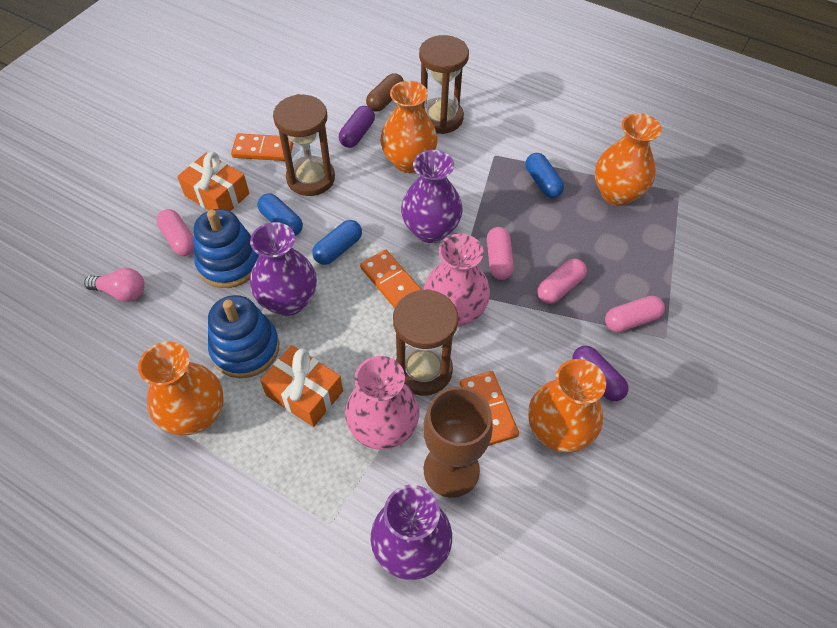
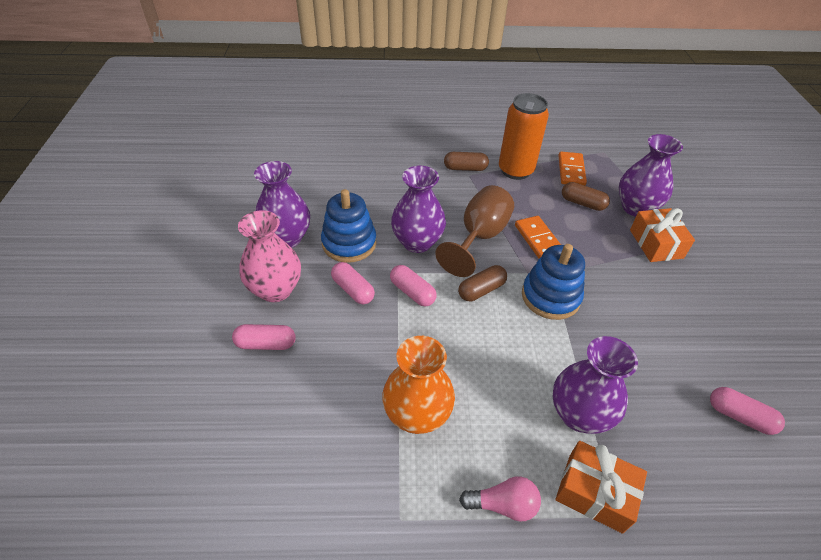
blue capsule: 3 -> 0
brown capsule: 1 -> 3
brown hourglass: 3 -> 0
orange can: 0 -> 1
orange domino: 3 -> 2
orange vase: 4 -> 1
pink vase: 2 -> 1
purple capsule: 2 -> 0
purple vase: 3 -> 4

